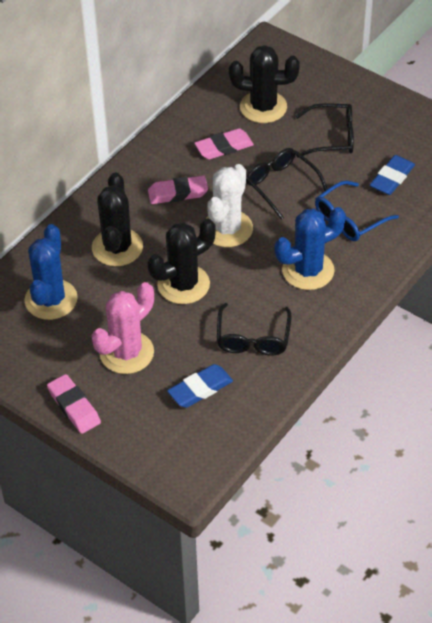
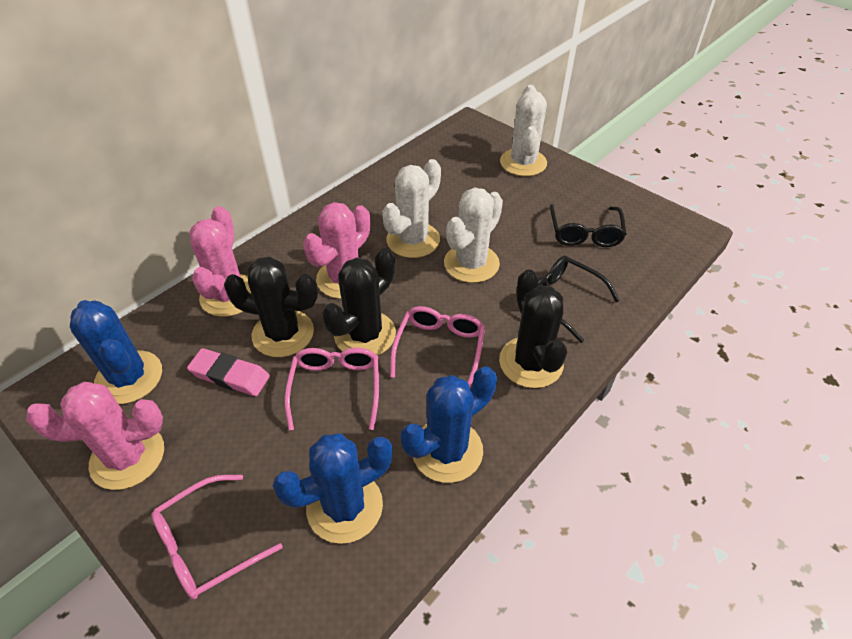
black glasses: 3 -> 2
blue cactus: 2 -> 3
blue eraser: 2 -> 0
blue glasses: 1 -> 0
pink cactus: 1 -> 3
pink eraser: 3 -> 1
pink glasses: 0 -> 3
white cactus: 1 -> 3

